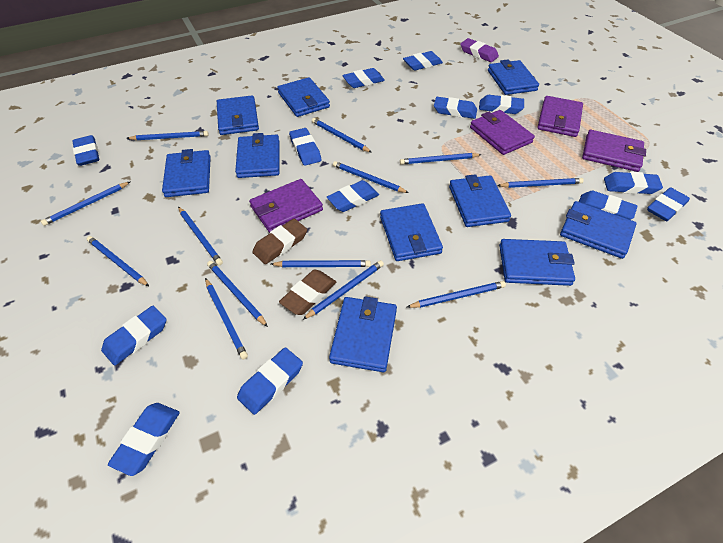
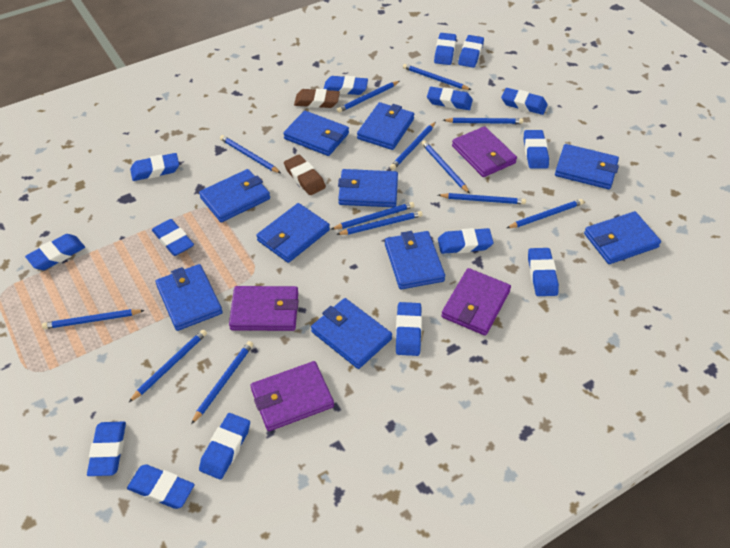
blue eraser: 13 -> 15
purple eraser: 1 -> 0

